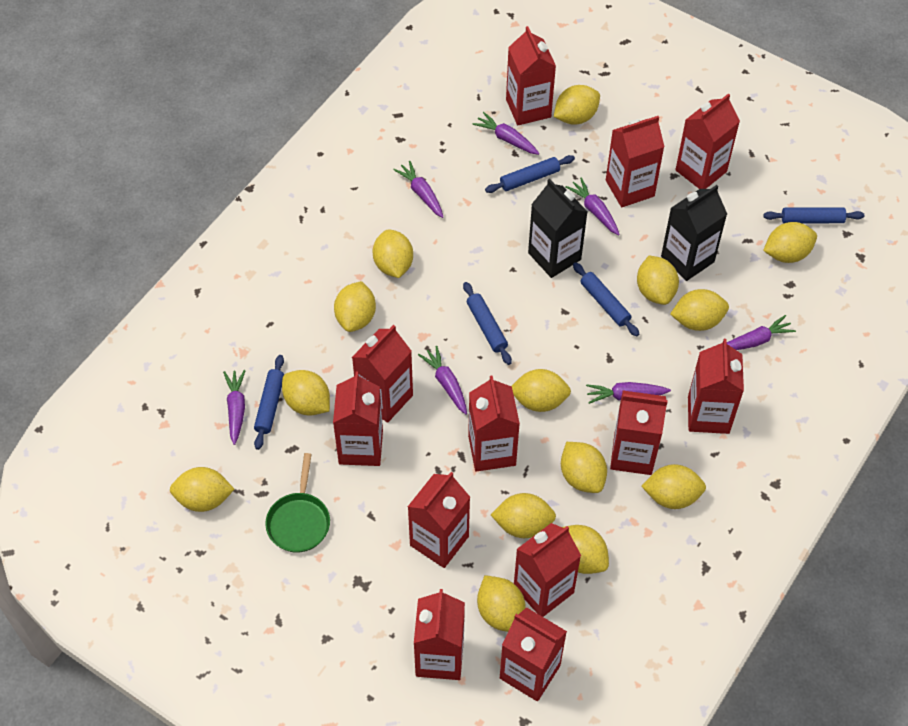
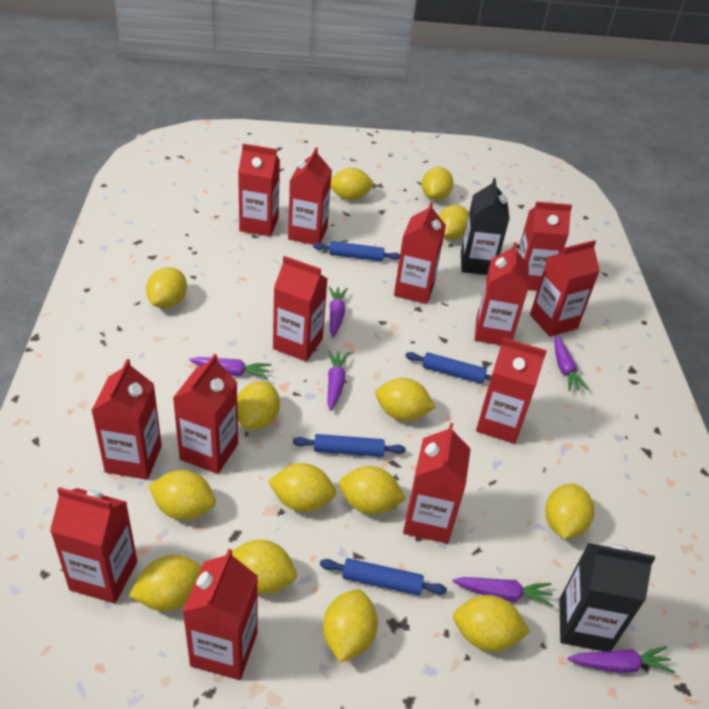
blue rolling pin: 5 -> 4
green pan: 1 -> 0
purple carrot: 7 -> 6
red carton: 12 -> 13

